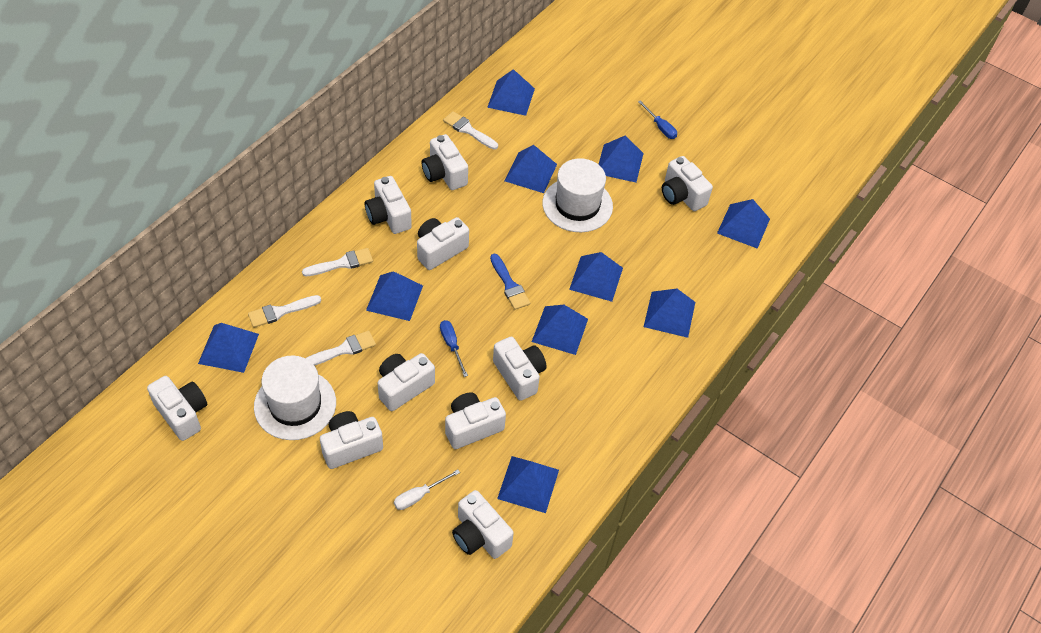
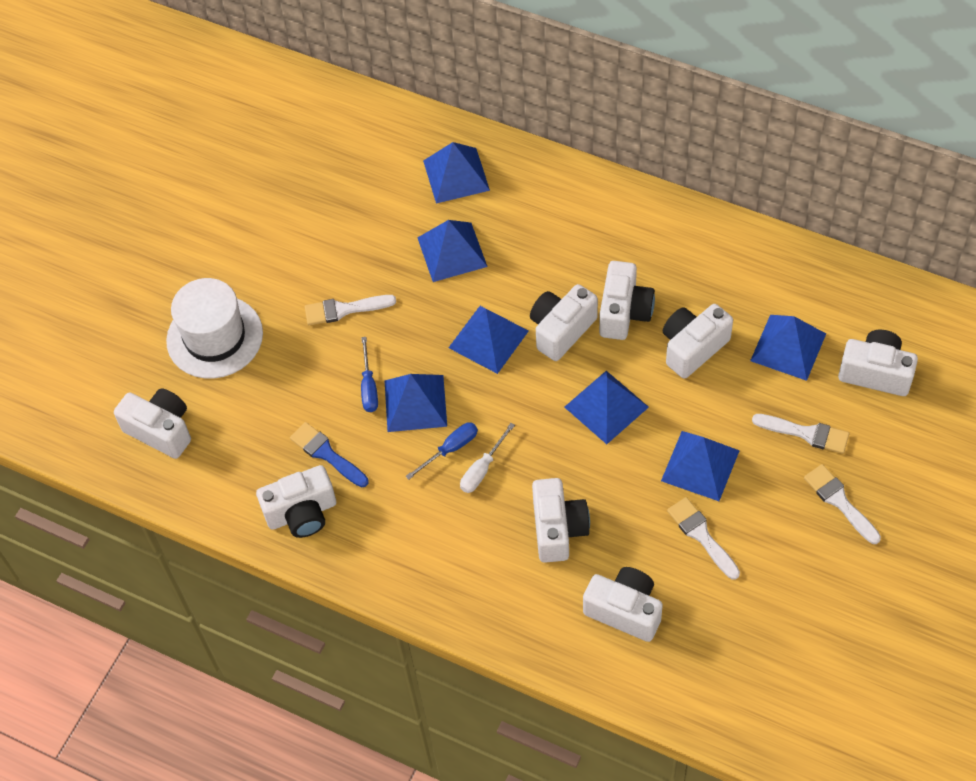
blue pyramid: 10 -> 7
white camera: 10 -> 8
white hat: 2 -> 1

